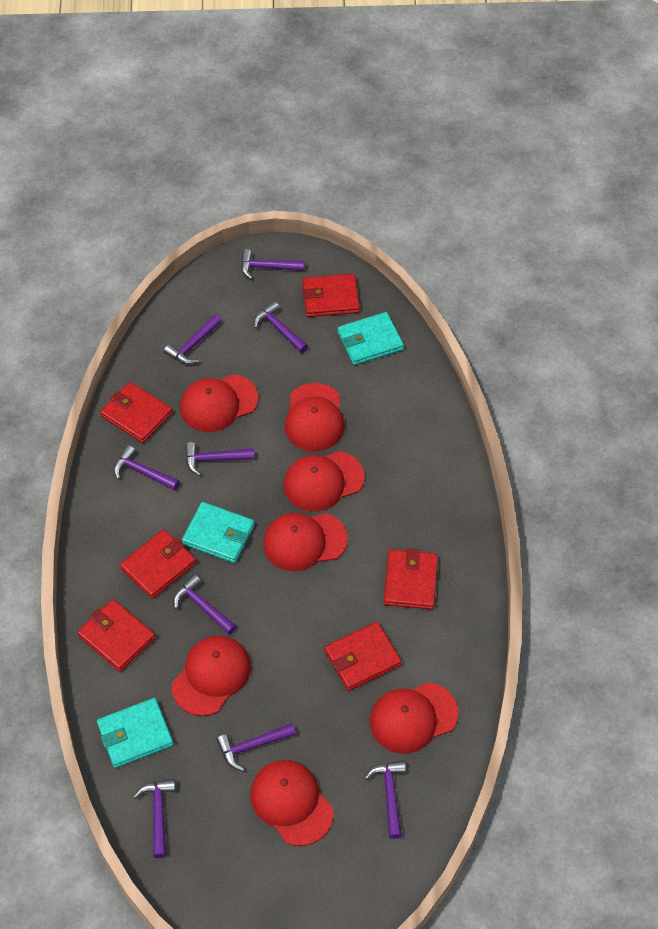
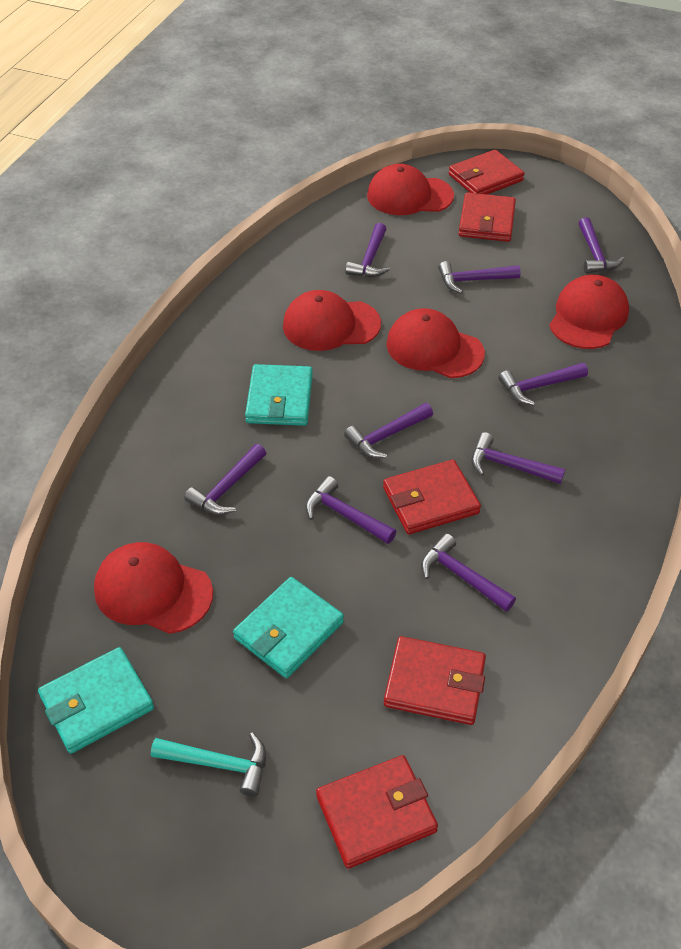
red cap: 7 -> 5
red wallet: 6 -> 5
turquoise hammer: 0 -> 1

